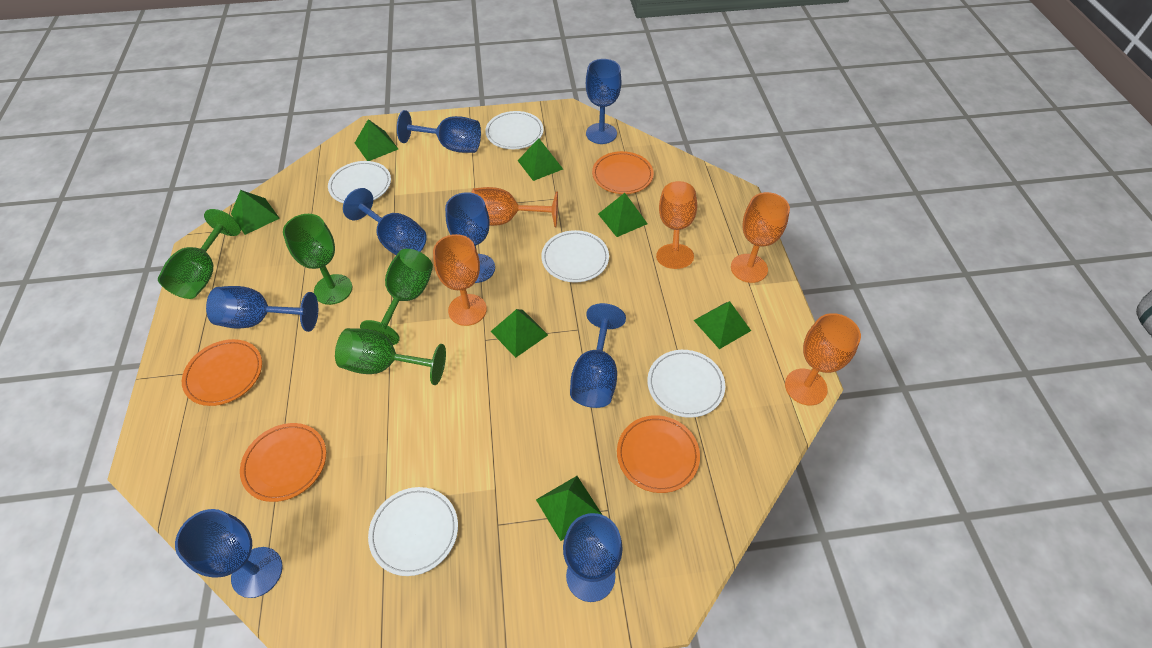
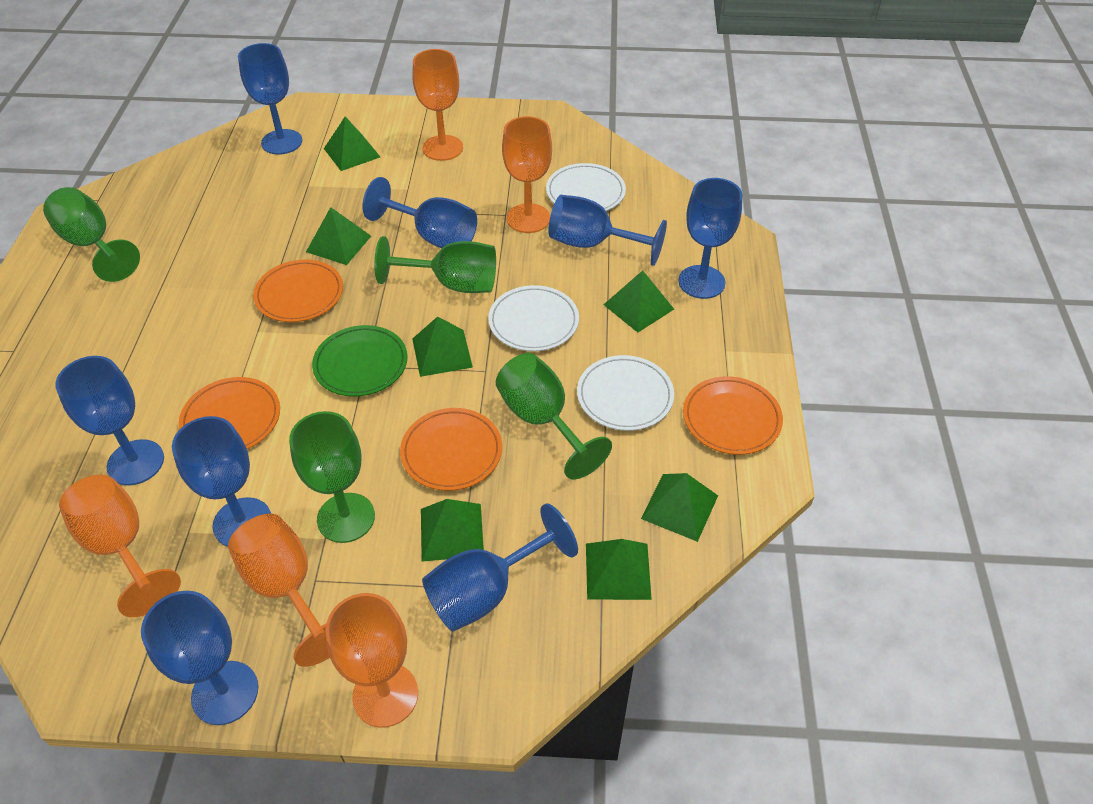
green plate: 0 -> 1
white plate: 5 -> 3

